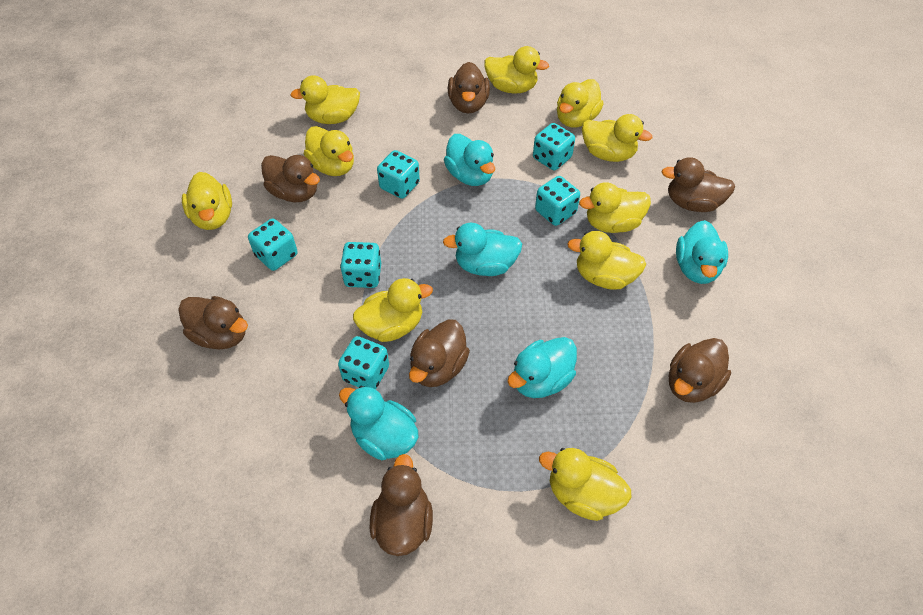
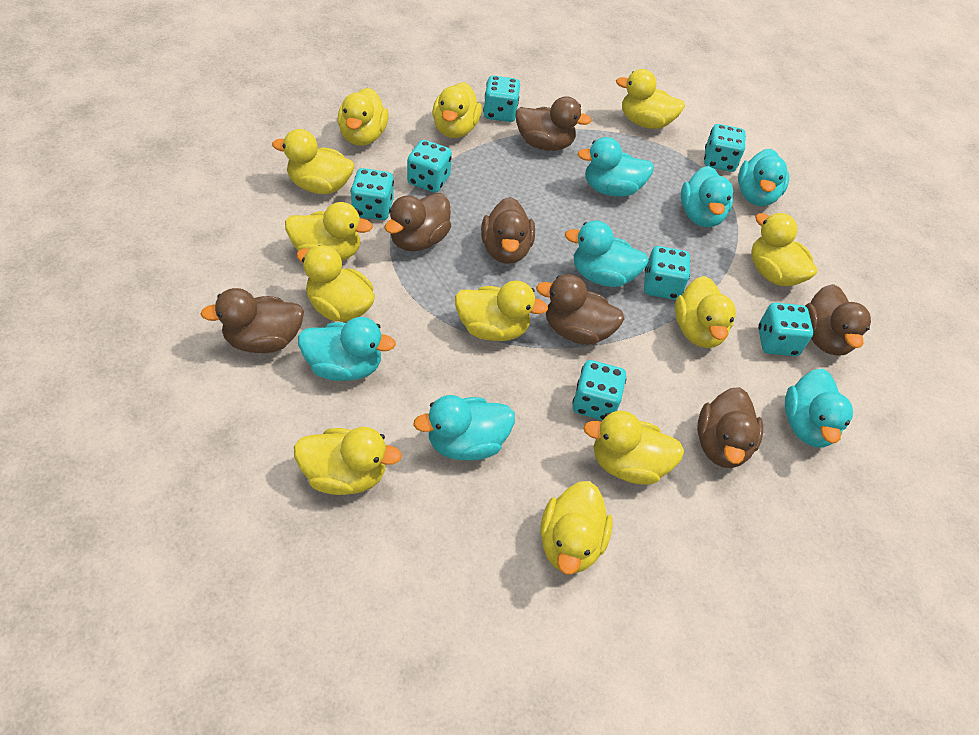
turquoise dice: 6 -> 7
turquoise duck: 5 -> 7
yellow duck: 10 -> 12

